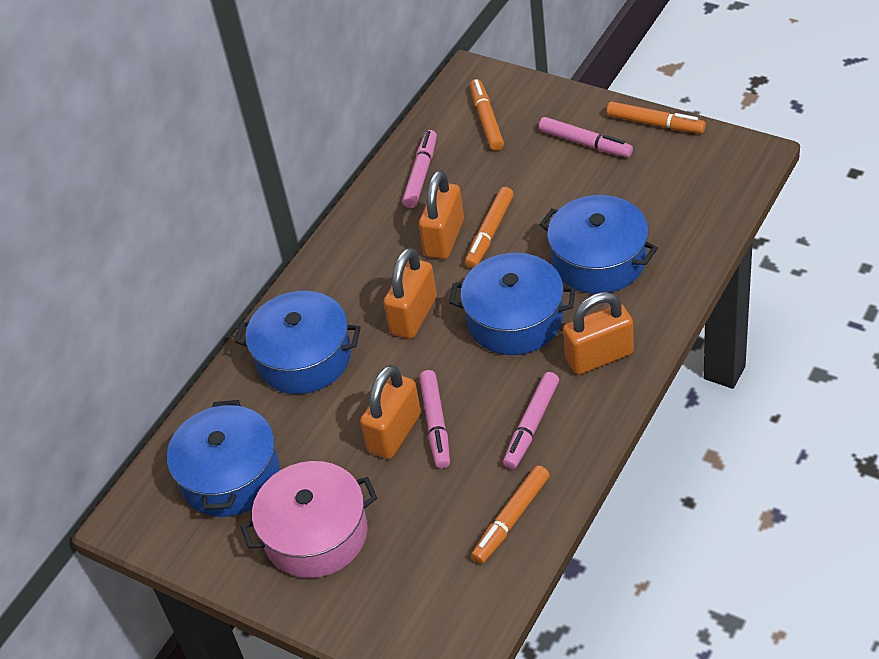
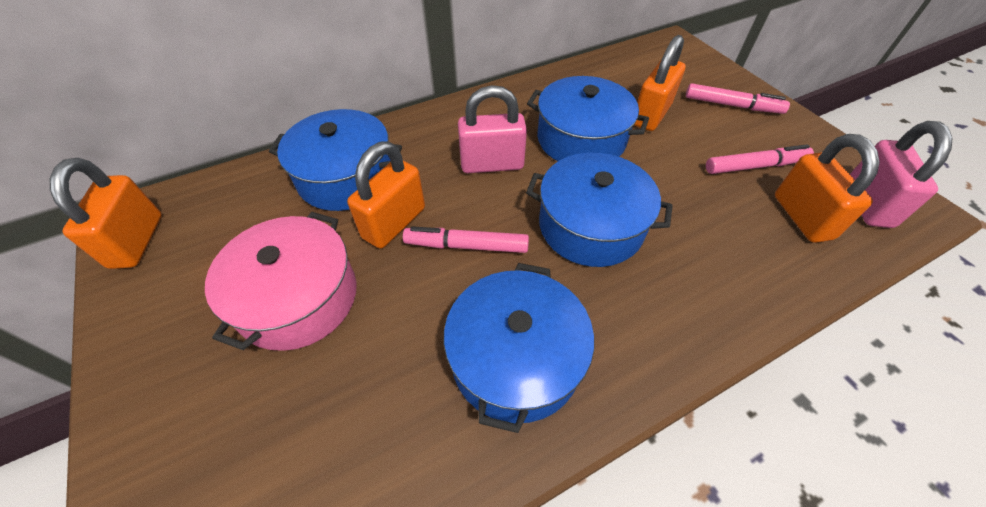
orange marker: 4 -> 0
pink marker: 4 -> 3
pink padlock: 0 -> 2

